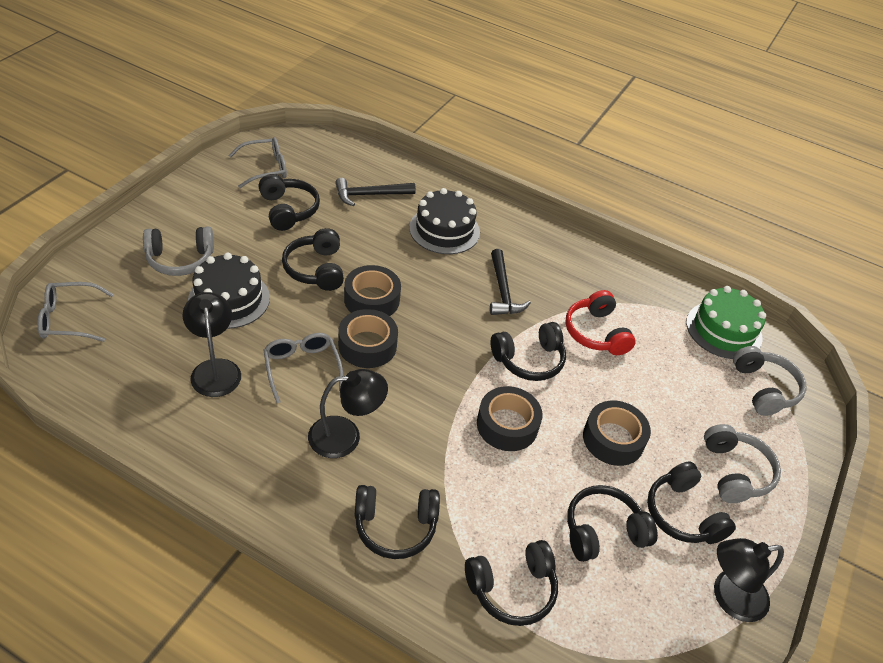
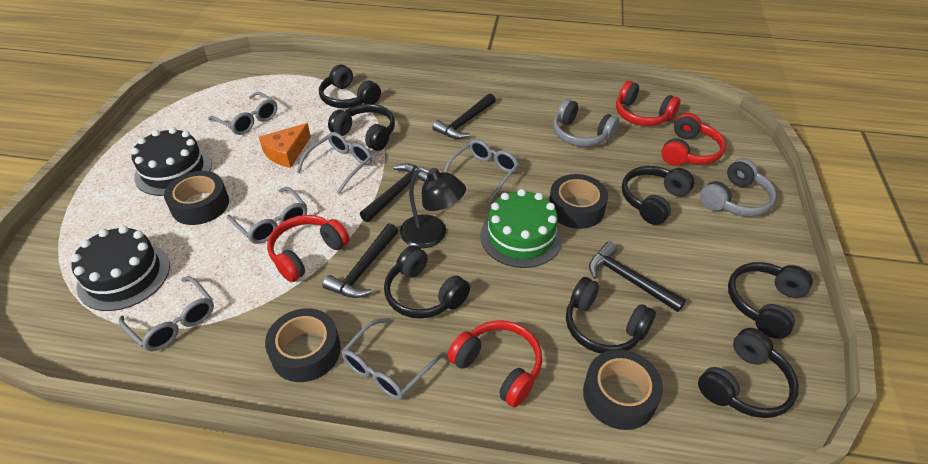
black hammer: 2 -> 4
black lamp: 3 -> 1
grey glasses: 3 -> 6
grey headphones: 3 -> 2
orange cheese: 0 -> 1
red headphones: 1 -> 4

